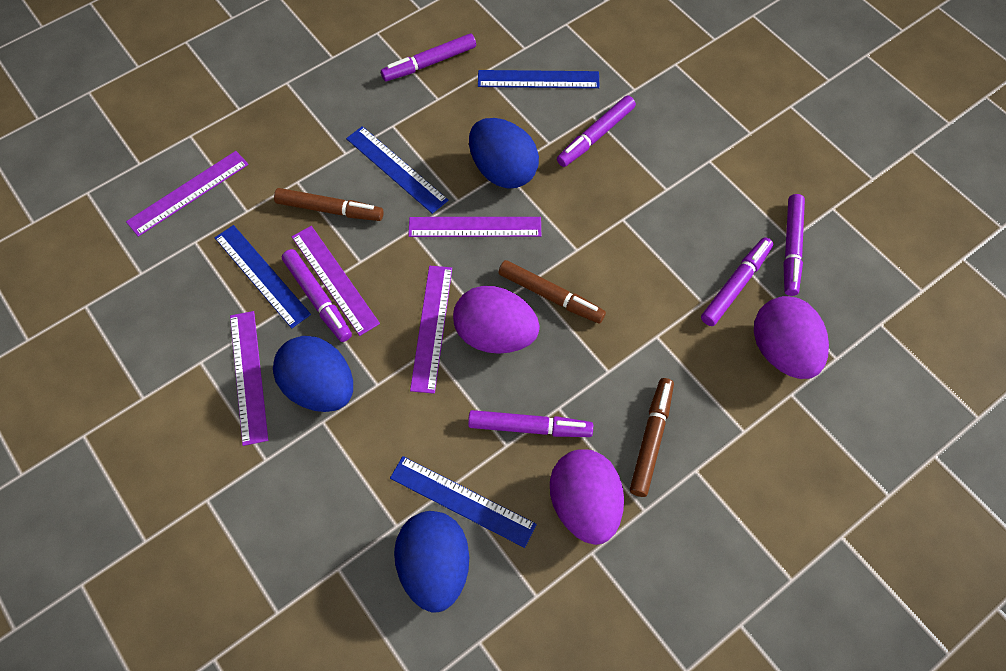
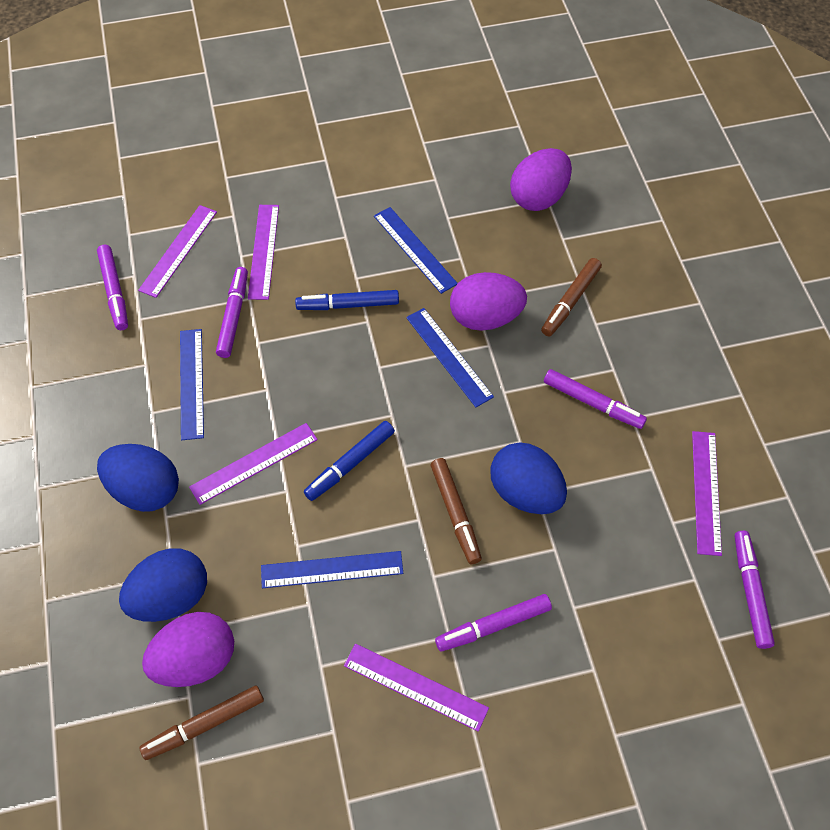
blue marker: 0 -> 2
purple marker: 6 -> 5

